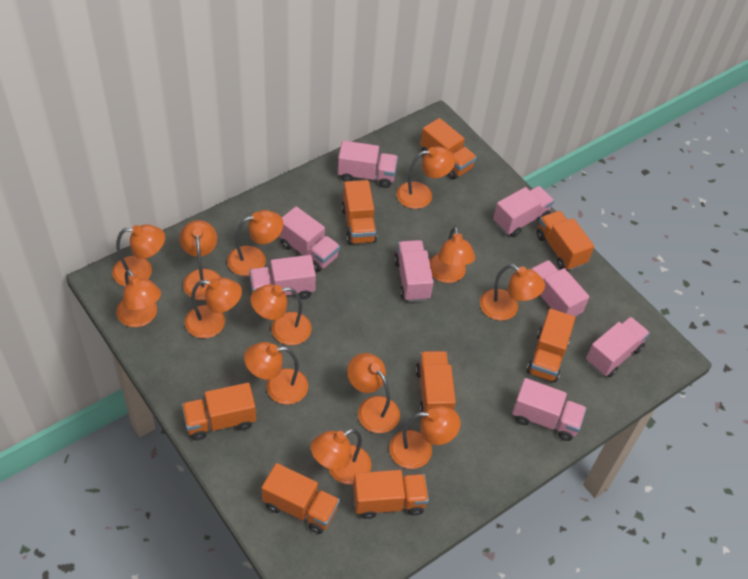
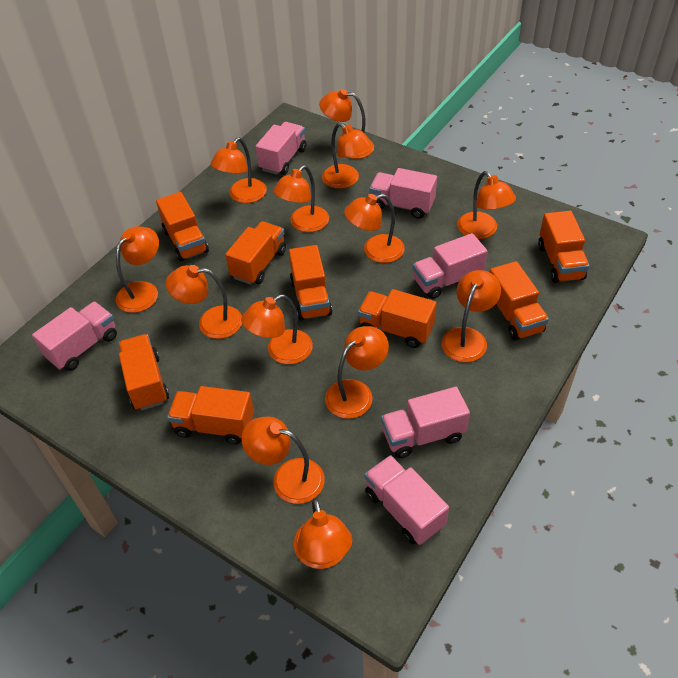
pink truck: 8 -> 6

